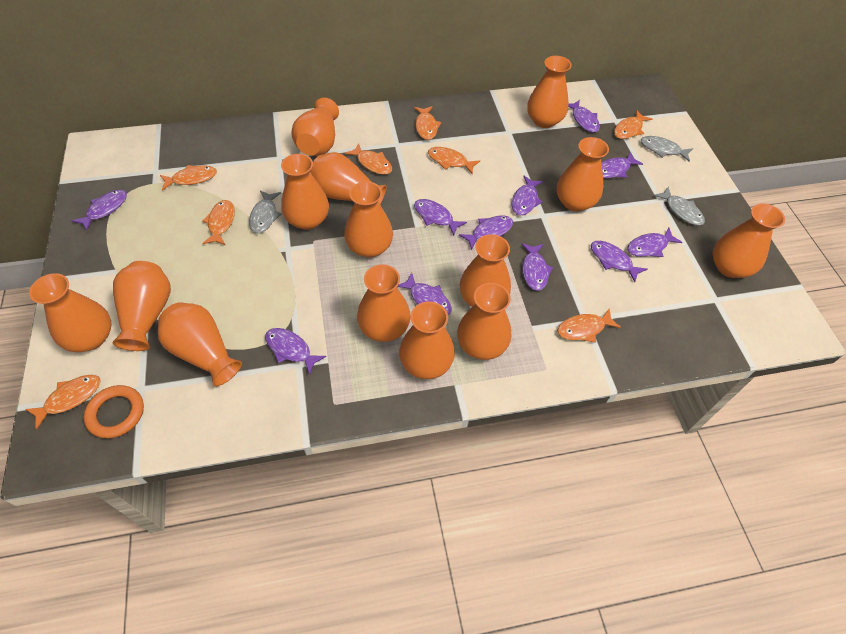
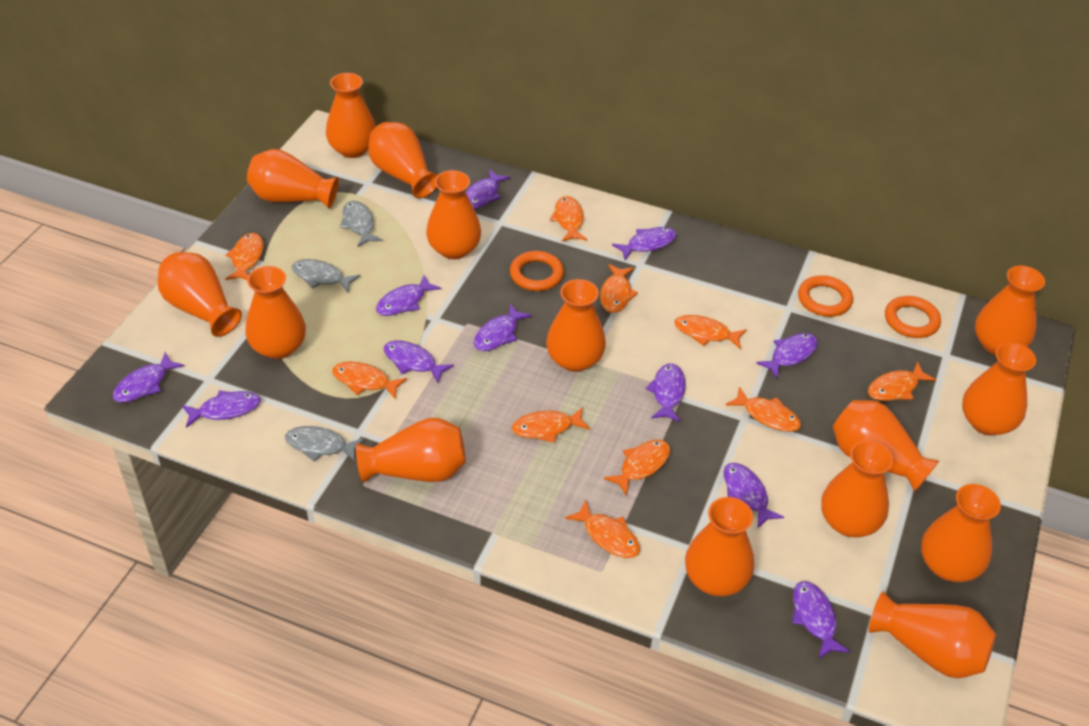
orange fish: 8 -> 10
orange ring: 1 -> 3
orange vase: 14 -> 15

